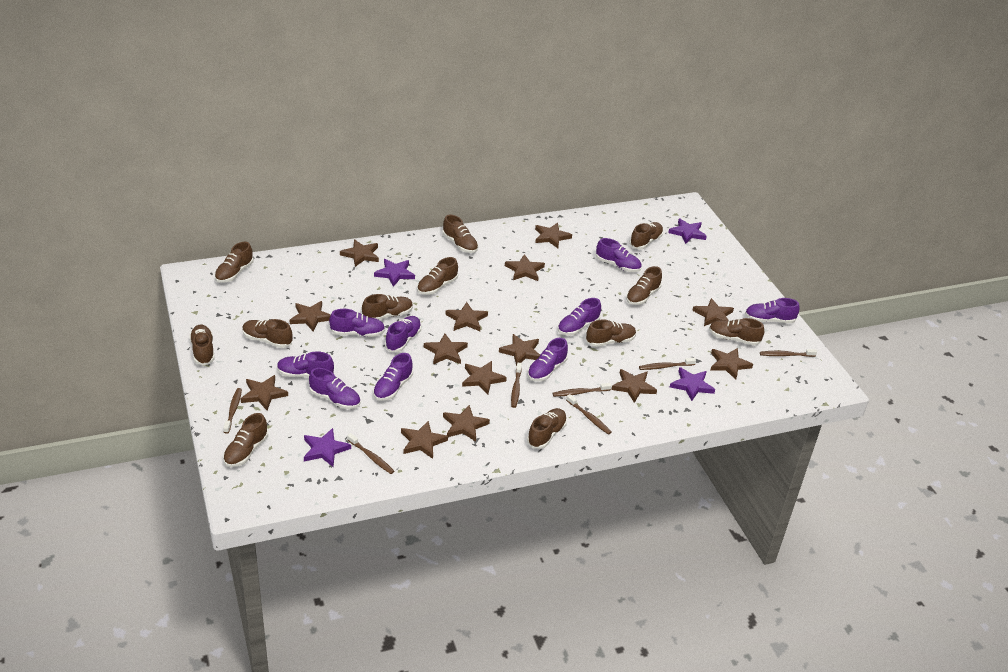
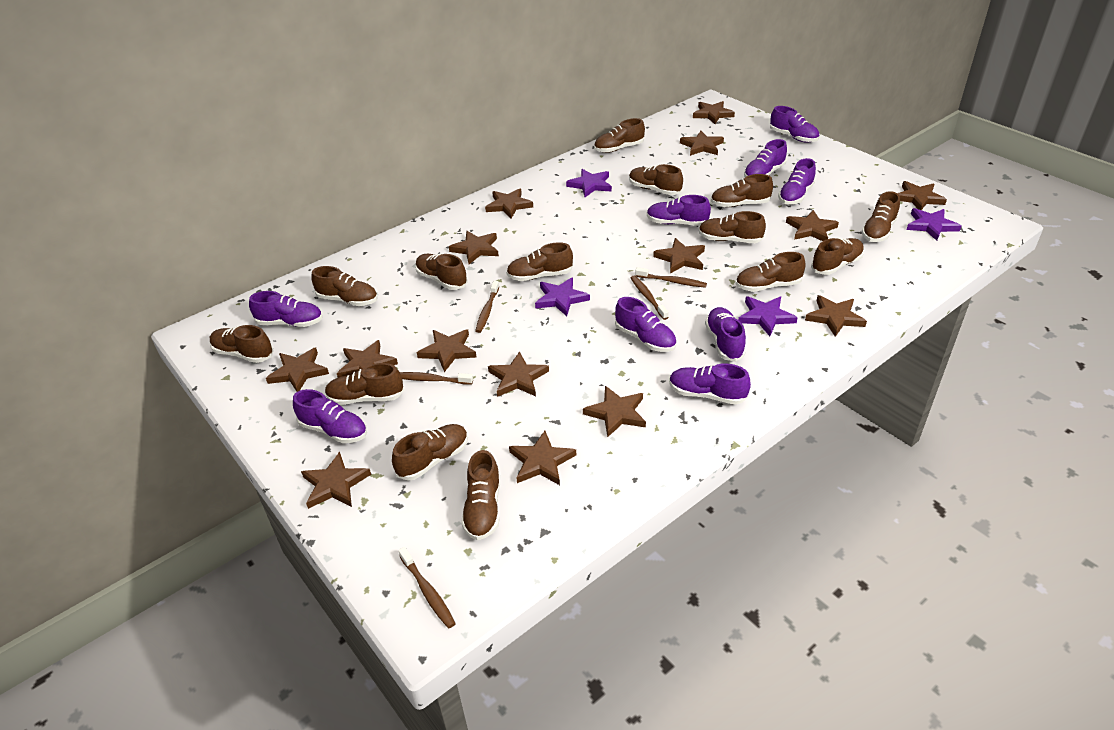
brown shoe: 12 -> 14
brown star: 14 -> 15
brown toothbrush: 7 -> 5

